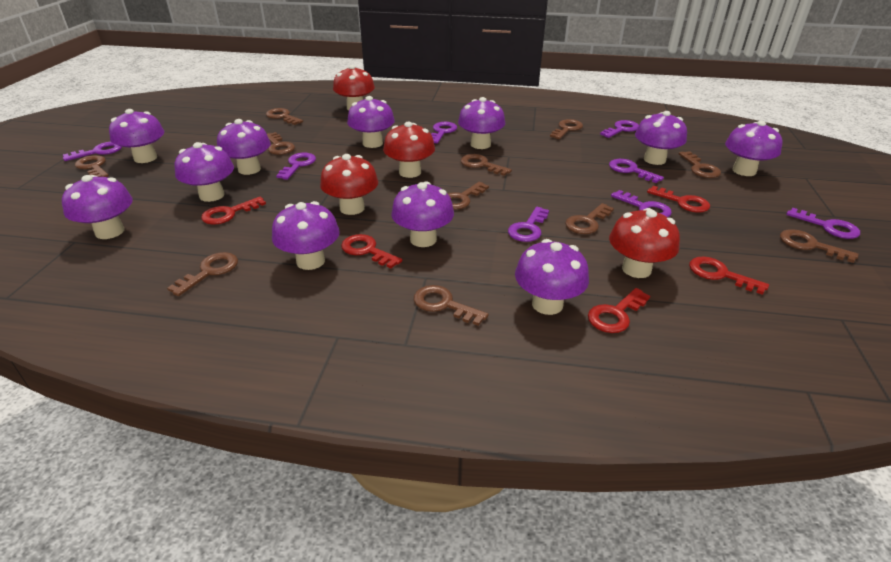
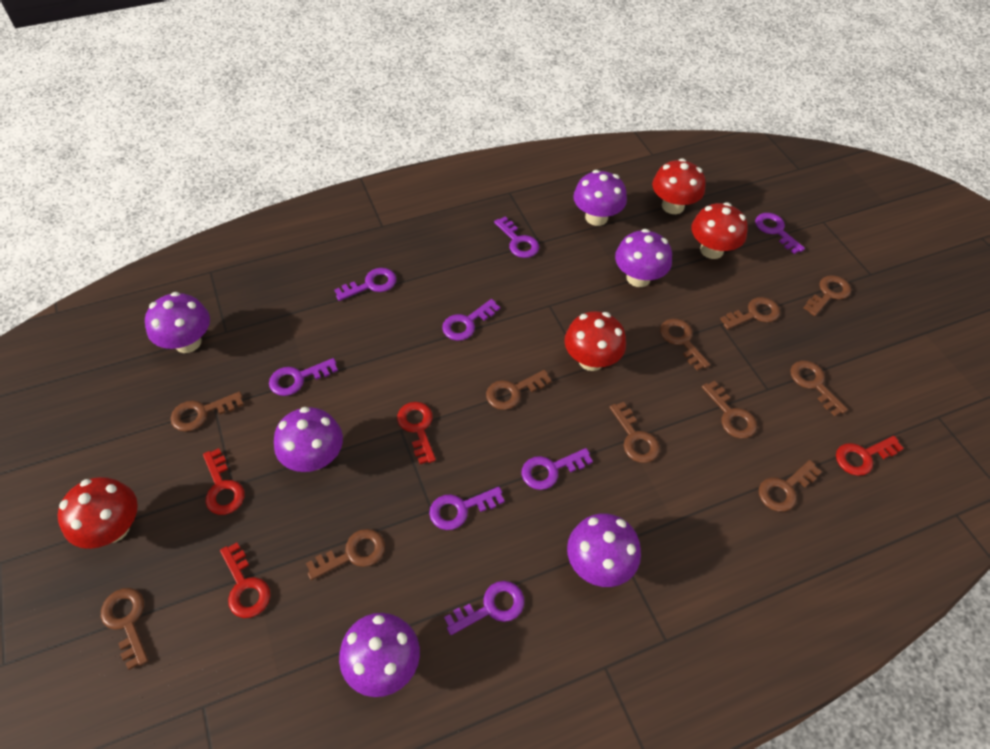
purple mushroom: 11 -> 6
red key: 5 -> 4

